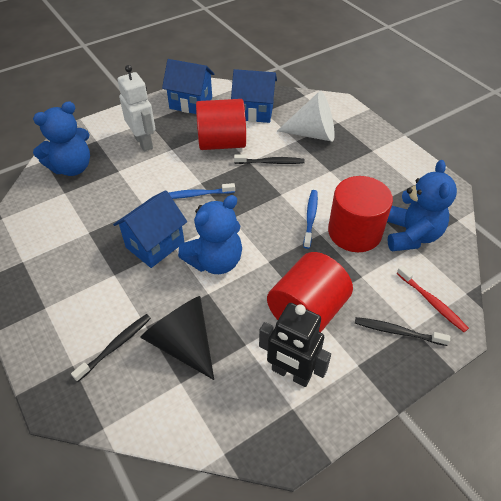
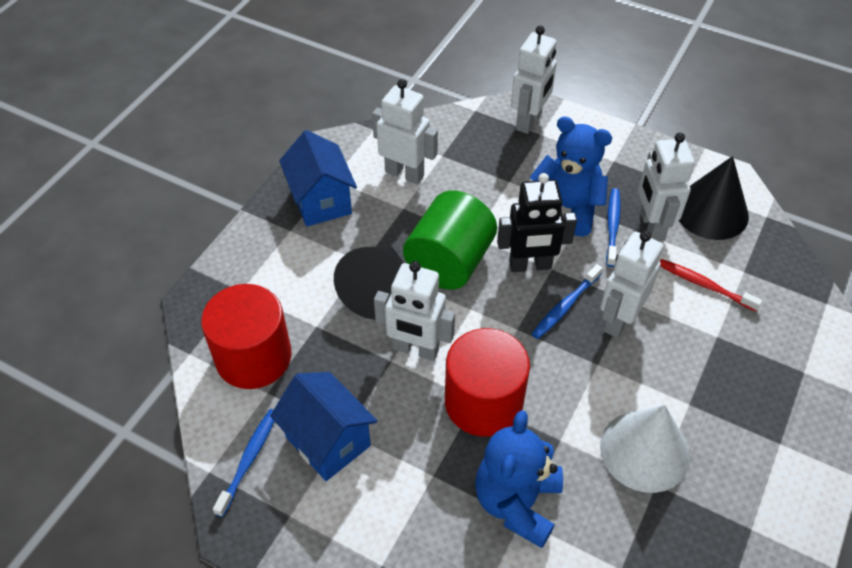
black cone: 1 -> 2
black toothbrush: 3 -> 0
blue house: 3 -> 2
blue teddy bear: 3 -> 2
blue toothbrush: 2 -> 3
green cylinder: 0 -> 1
red cylinder: 3 -> 2
white robot: 1 -> 5

